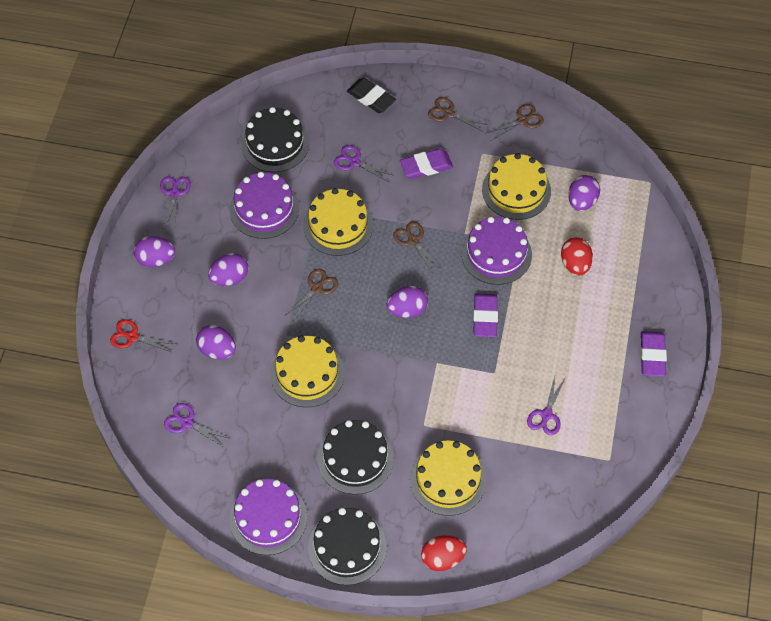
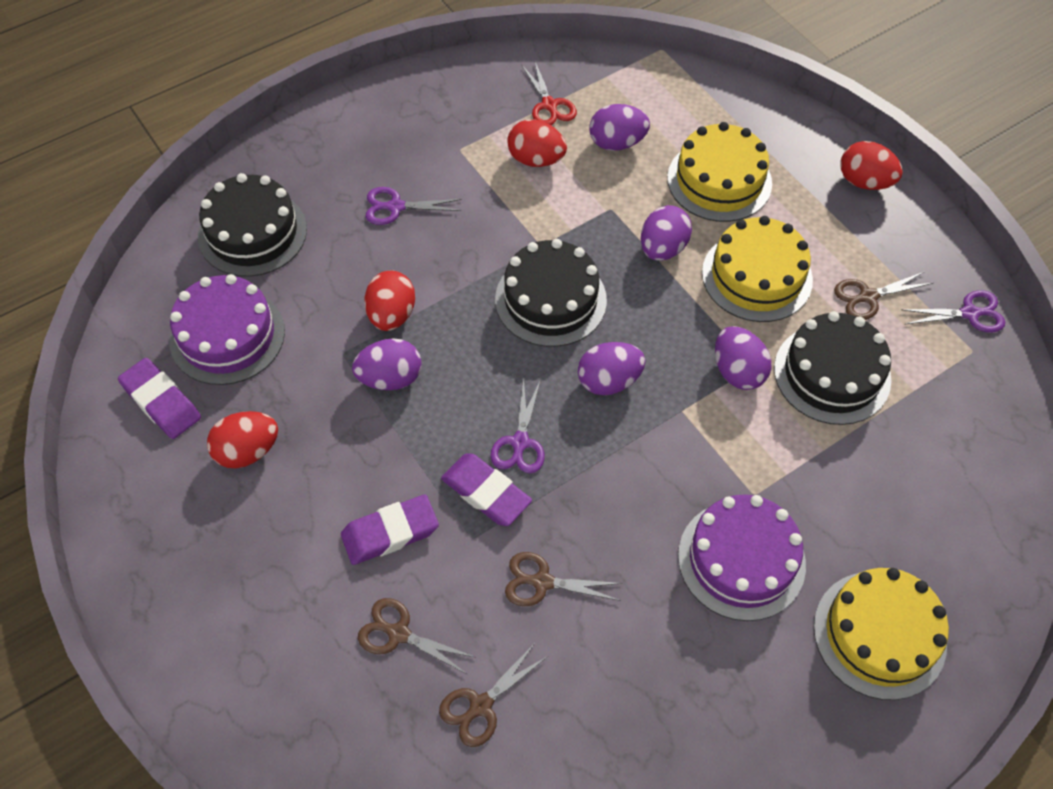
black eraser: 1 -> 0
purple cake: 3 -> 2
purple scissors: 4 -> 3
red egg: 2 -> 4
yellow cake: 4 -> 3

